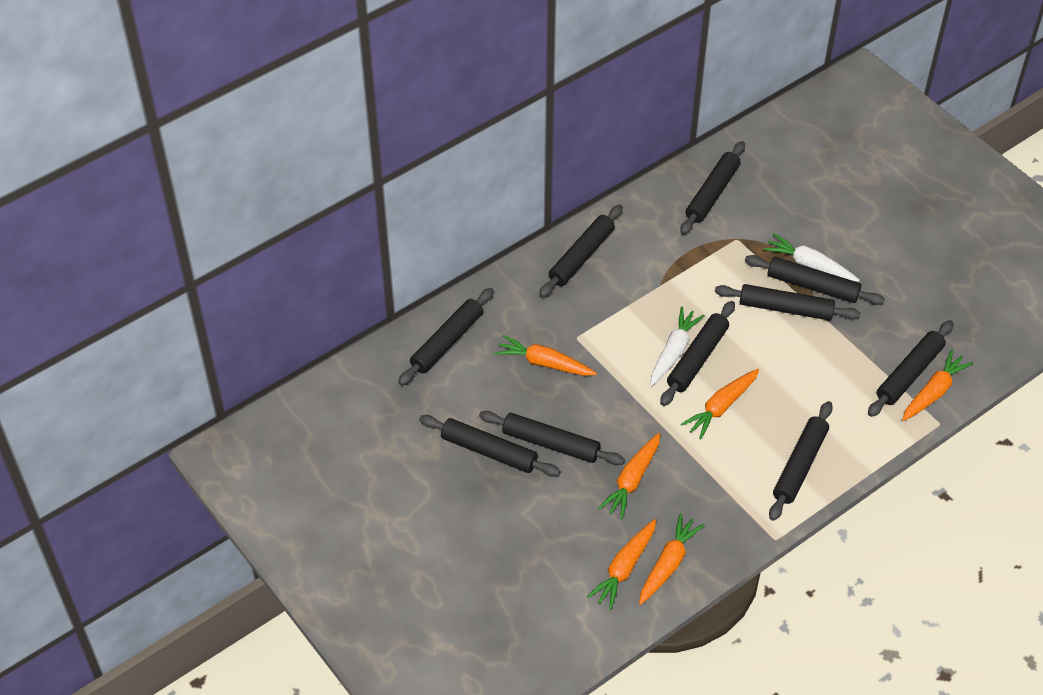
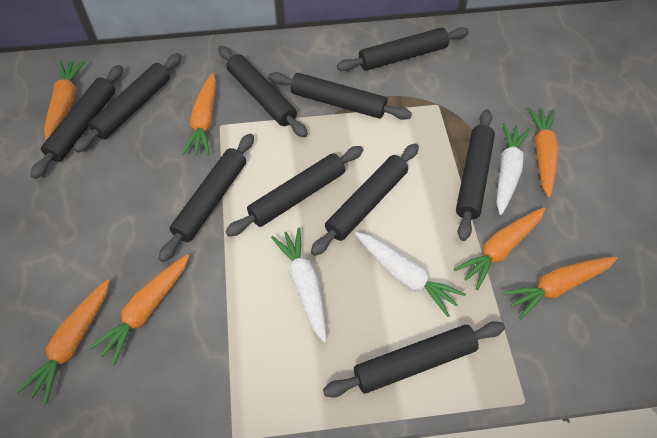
orange carrot: 6 -> 7
white carrot: 2 -> 3

